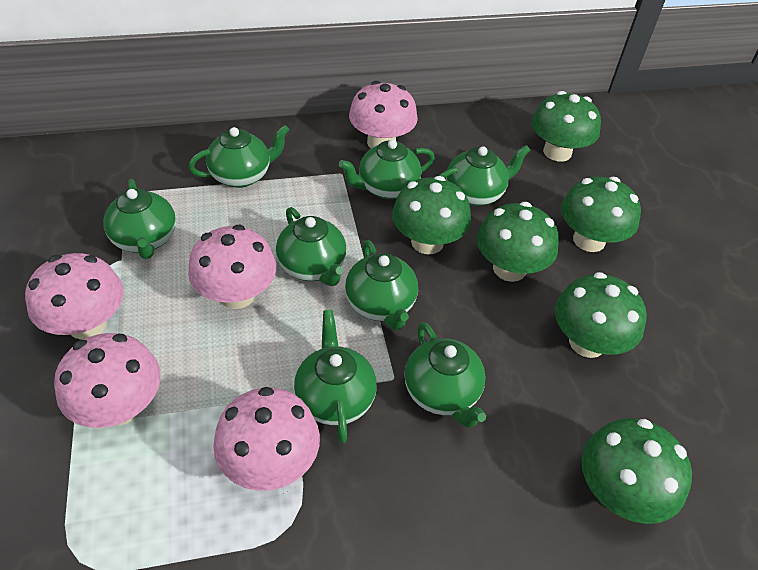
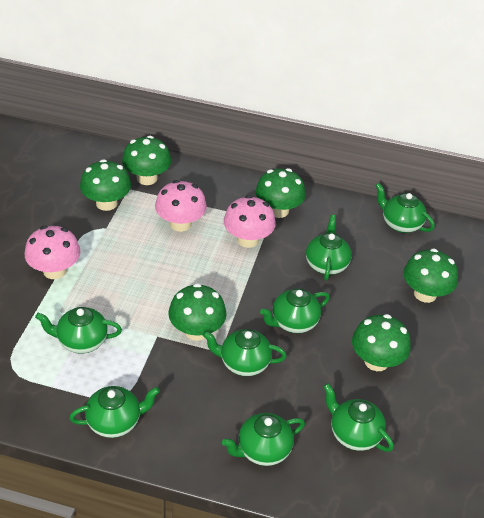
pink mushroom: 5 -> 3

